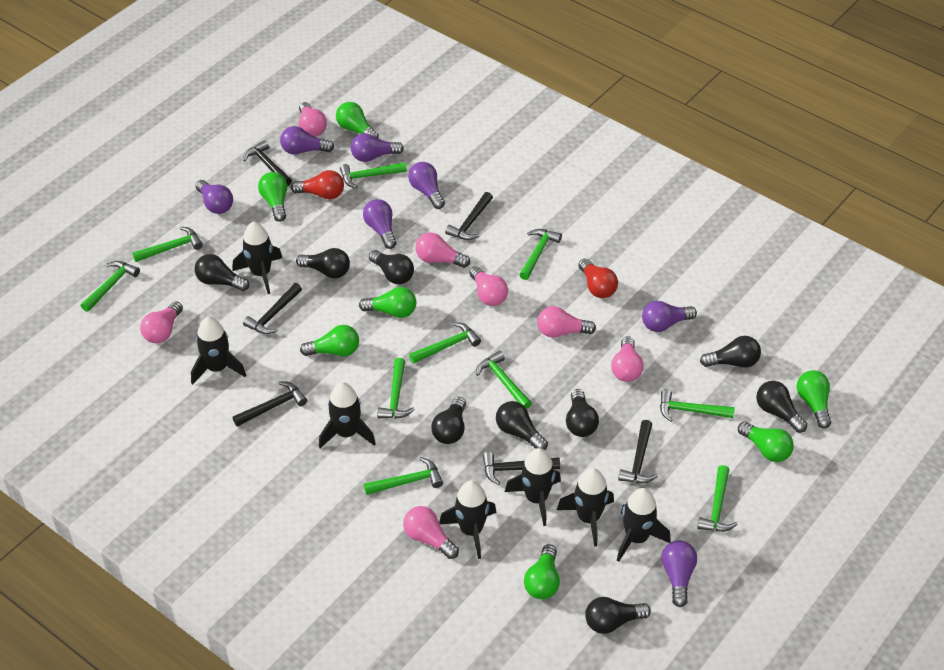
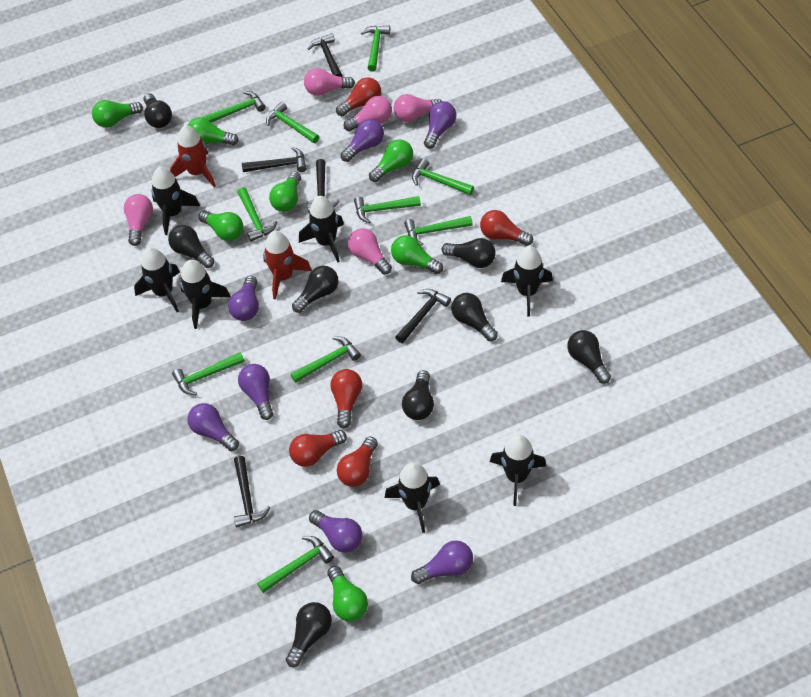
black hammer: 6 -> 5
black light bulb: 9 -> 8
pink light bulb: 7 -> 5
red light bulb: 2 -> 5
red rocket: 0 -> 2

